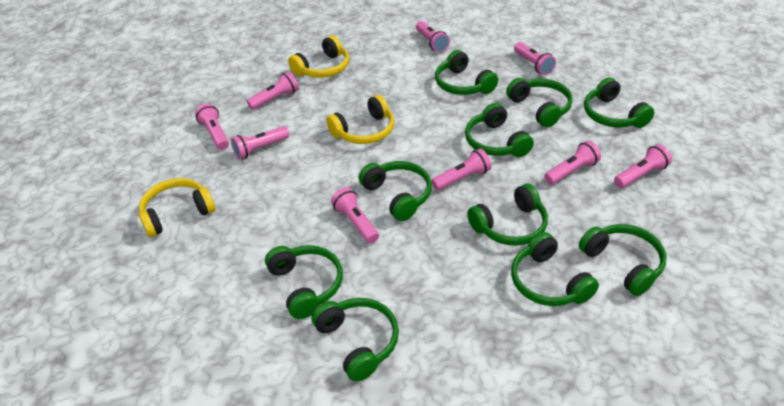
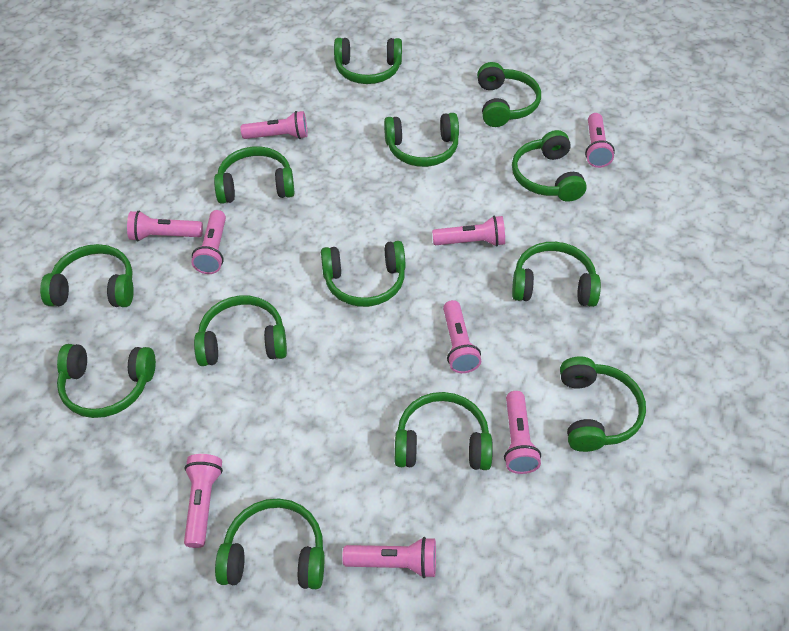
green headphones: 10 -> 13
yellow headphones: 3 -> 0

